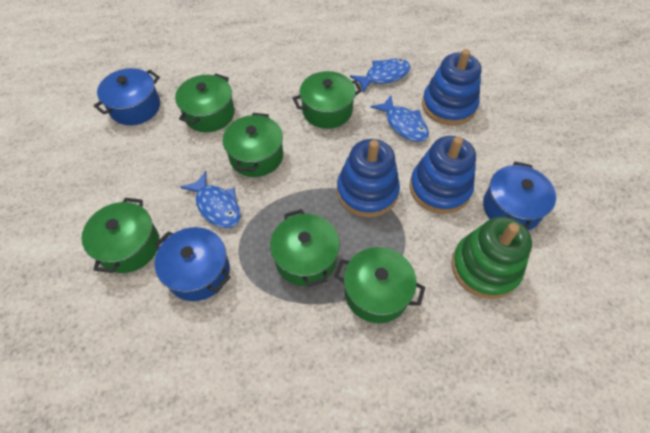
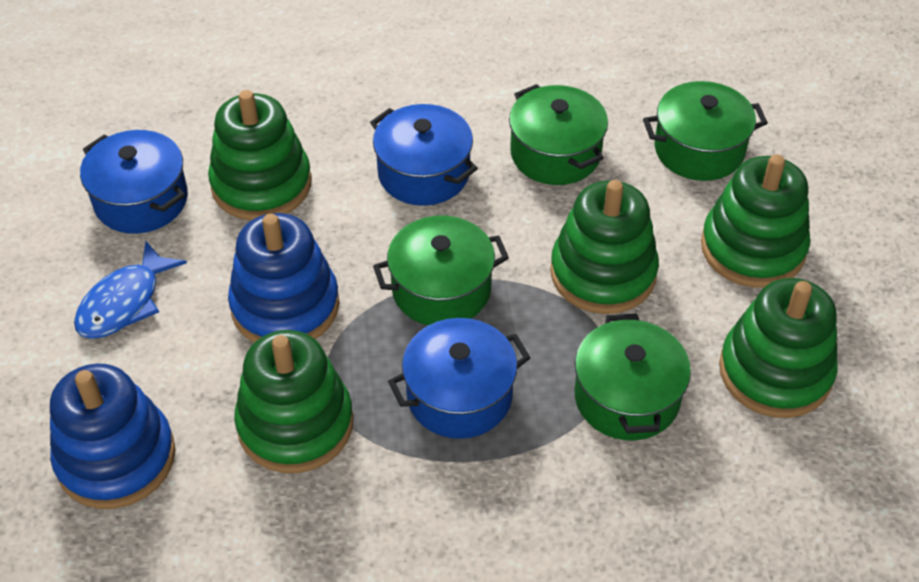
blue fish: 3 -> 1
blue stacking toy: 3 -> 2
green pot: 6 -> 4
green stacking toy: 1 -> 5

